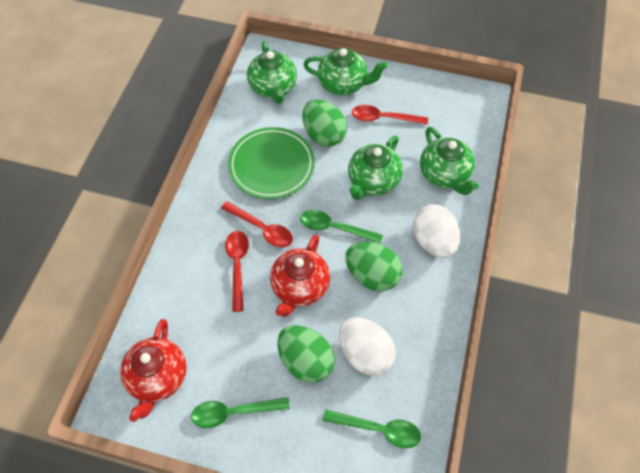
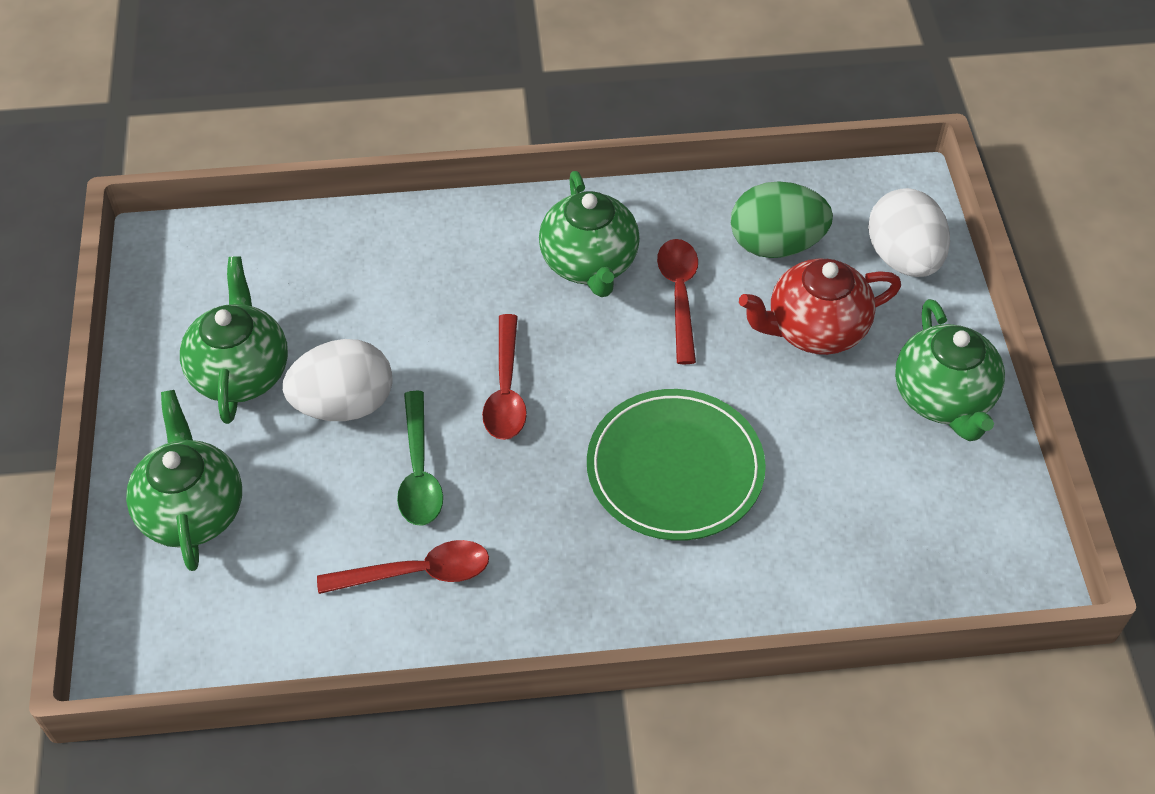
green egg: 3 -> 1
green spoon: 3 -> 1
red teapot: 2 -> 1

